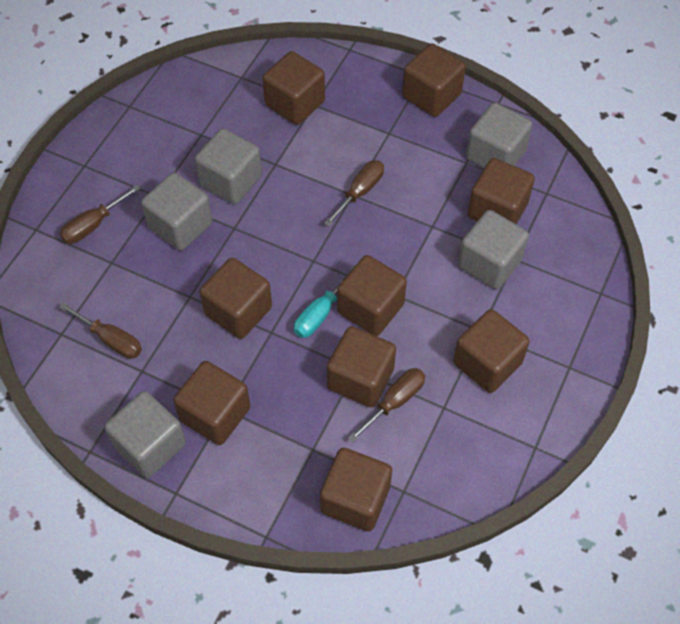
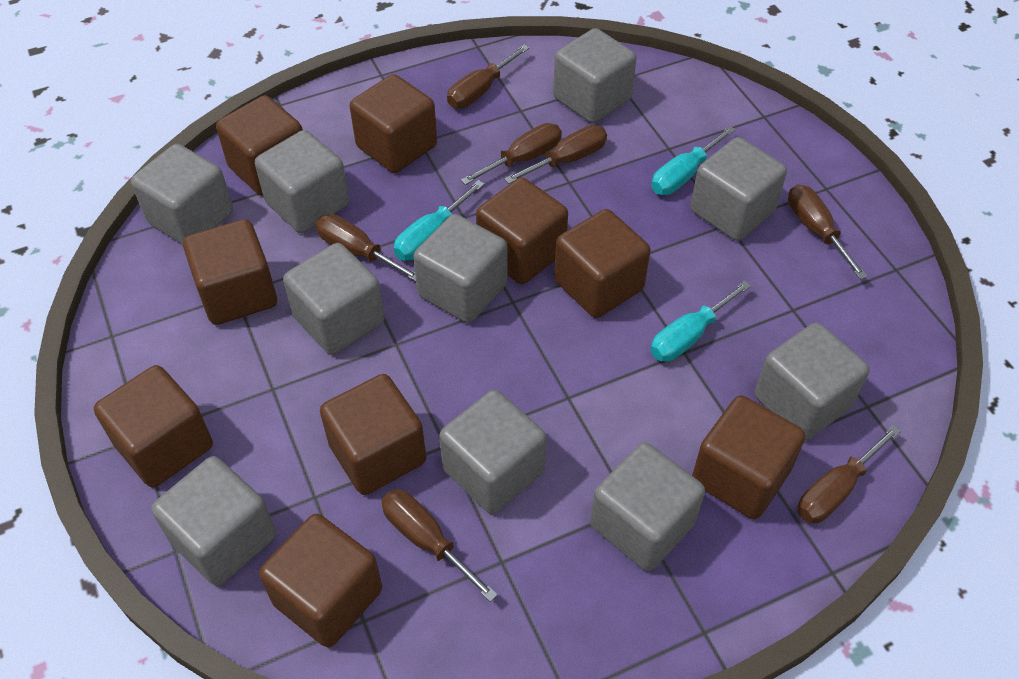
brown screwdriver: 4 -> 7
grey cube: 5 -> 10
turquoise screwdriver: 1 -> 3

